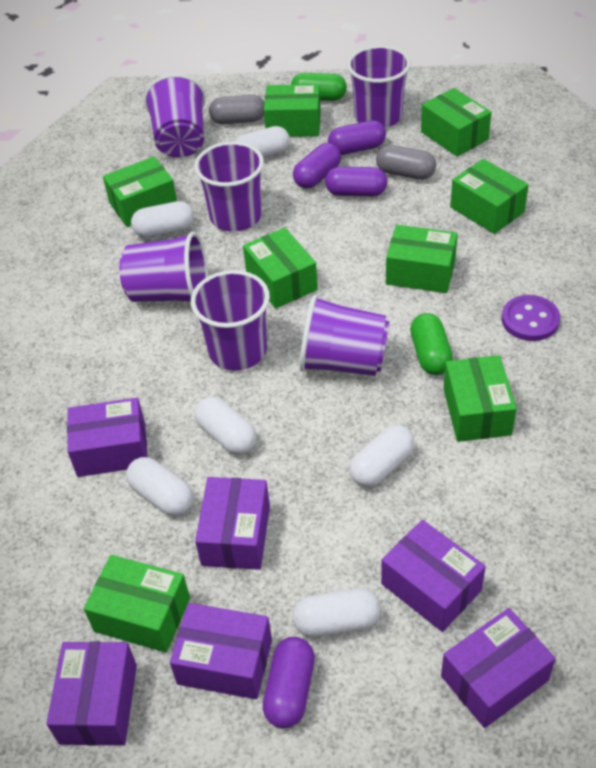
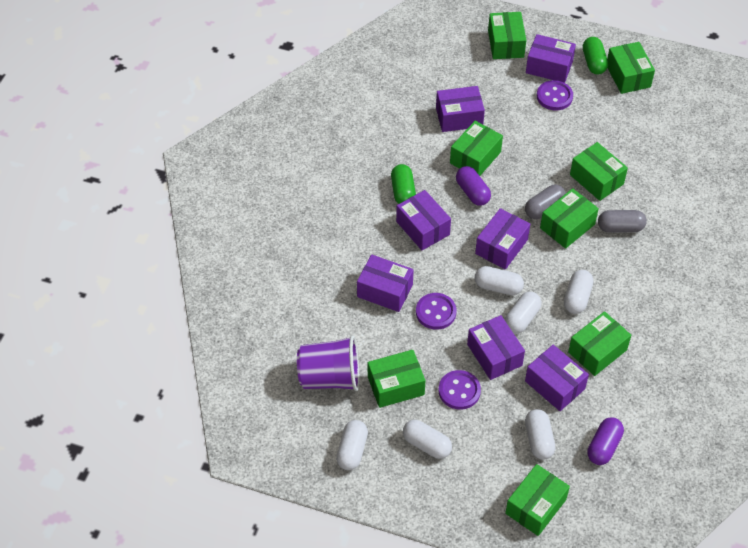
purple box: 6 -> 7
purple button: 1 -> 3
purple capsule: 4 -> 2
purple cup: 6 -> 1

